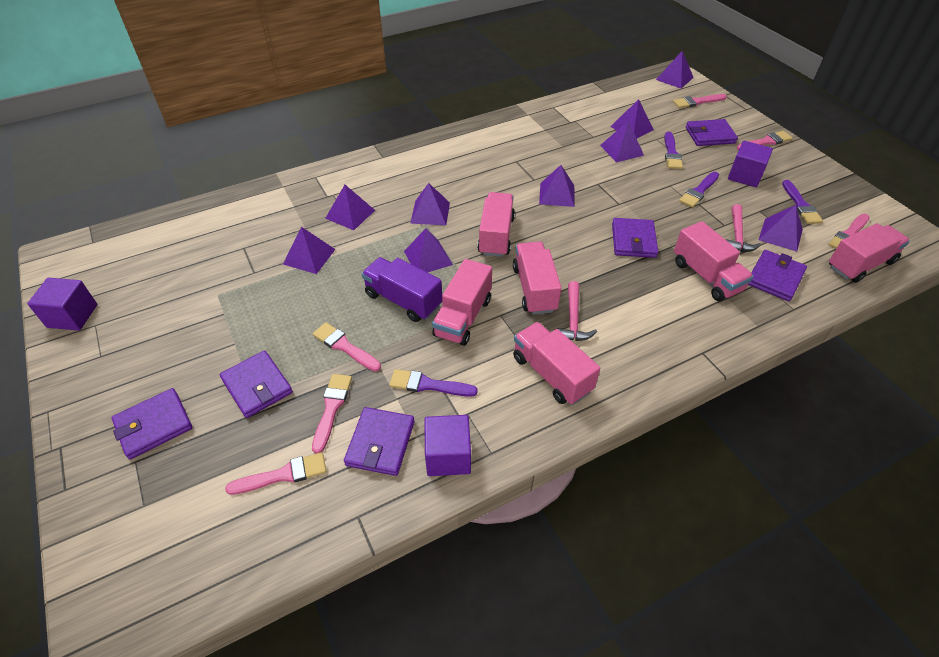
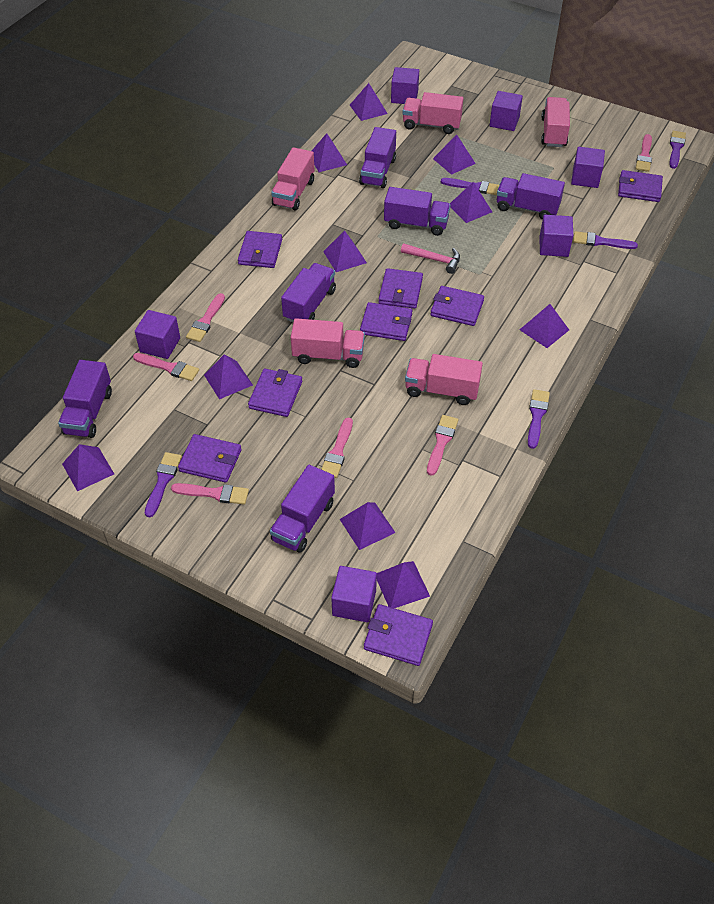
pink hammer: 2 -> 1
pink truck: 6 -> 5
purple brush: 4 -> 5
purple cube: 3 -> 6
purple pyramid: 9 -> 10
purple truck: 1 -> 6
purple wallet: 6 -> 8

